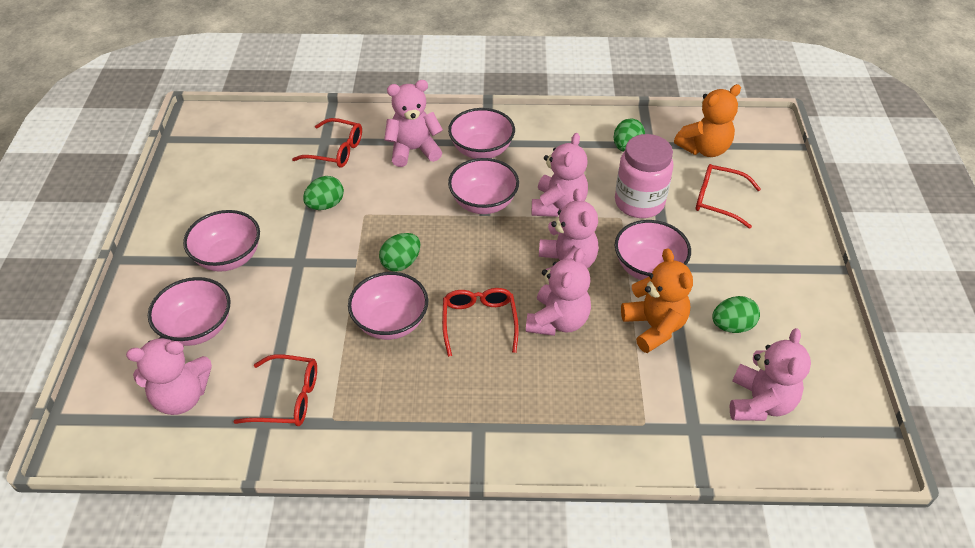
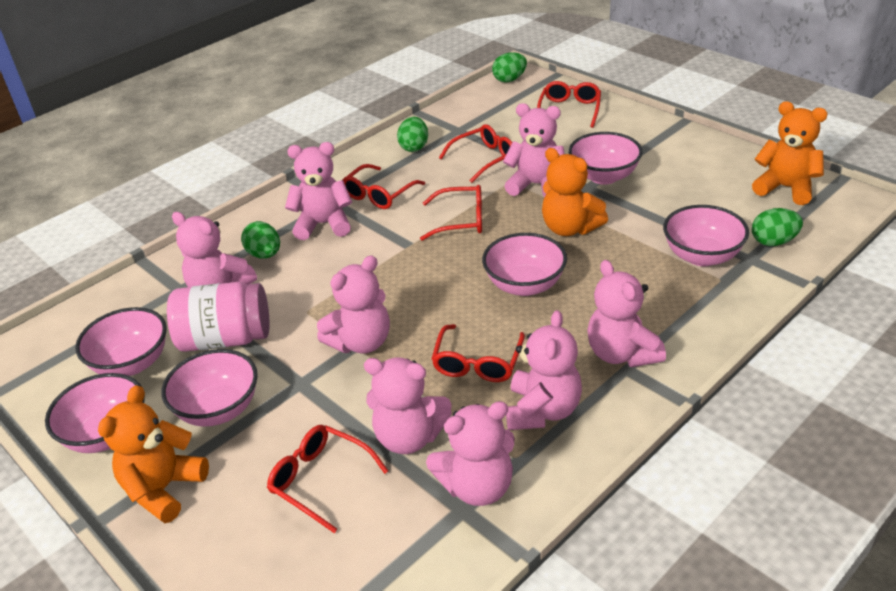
orange teddy bear: 2 -> 3
pink teddy bear: 6 -> 8
red glasses: 4 -> 6

